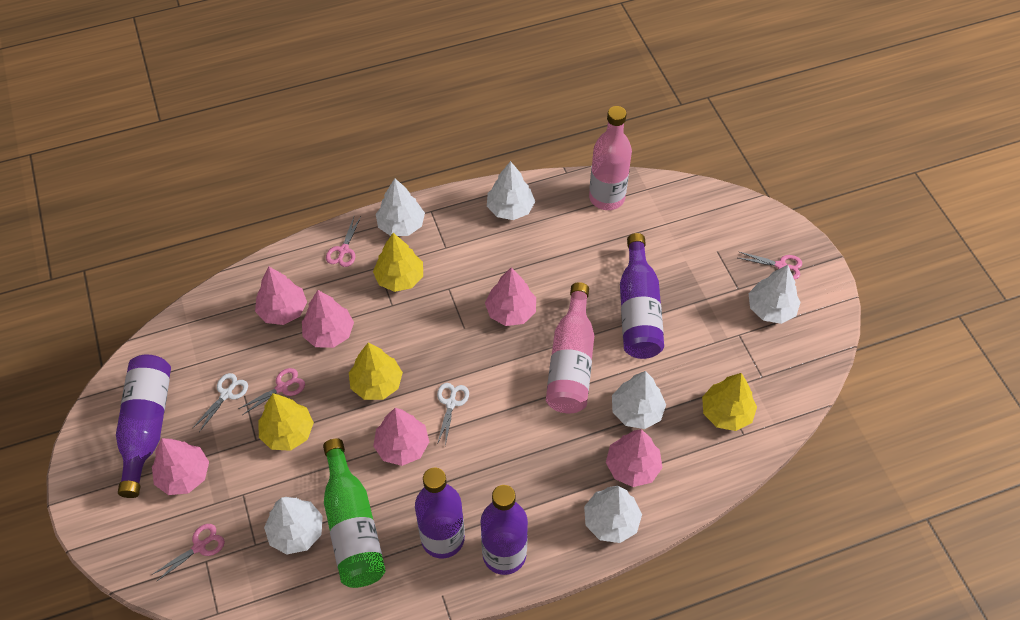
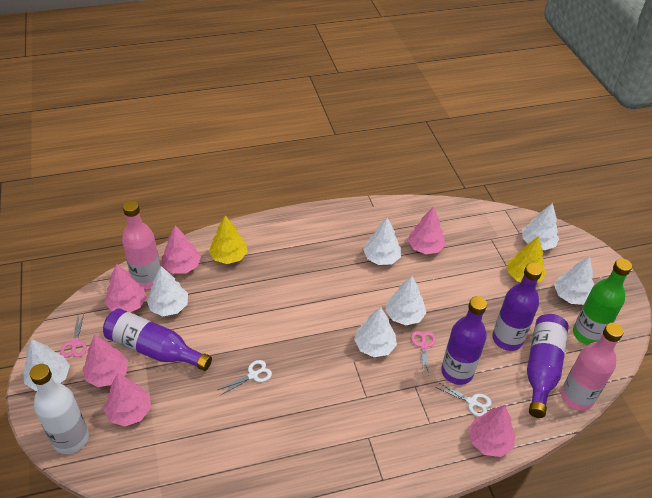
pink scissors: 4 -> 2
white bottle: 0 -> 1
white tree: 6 -> 7
yellow tree: 4 -> 2

